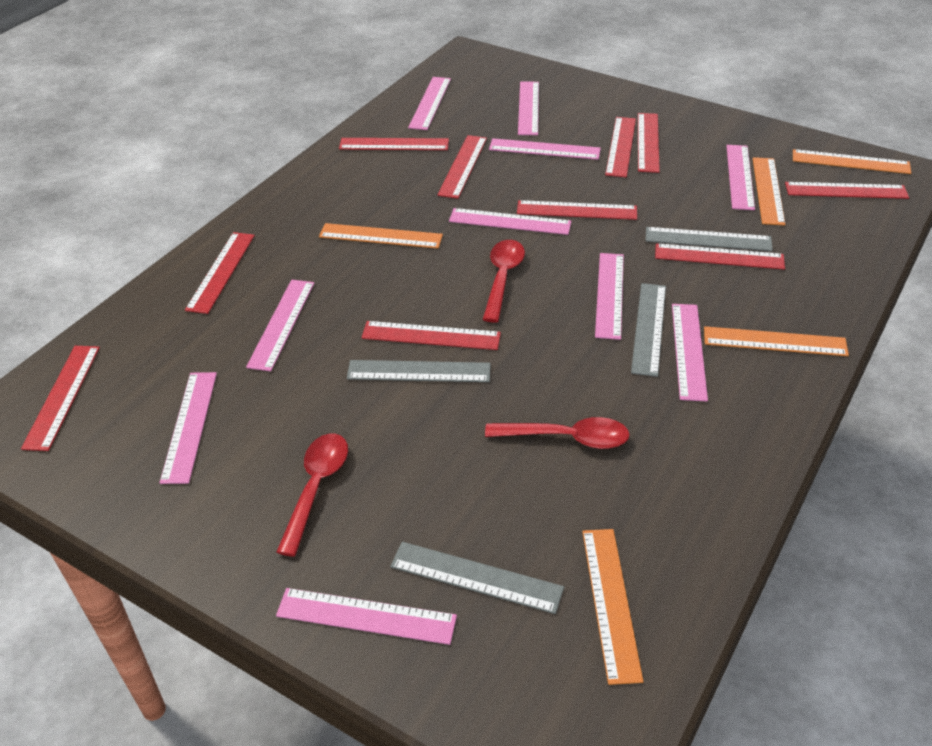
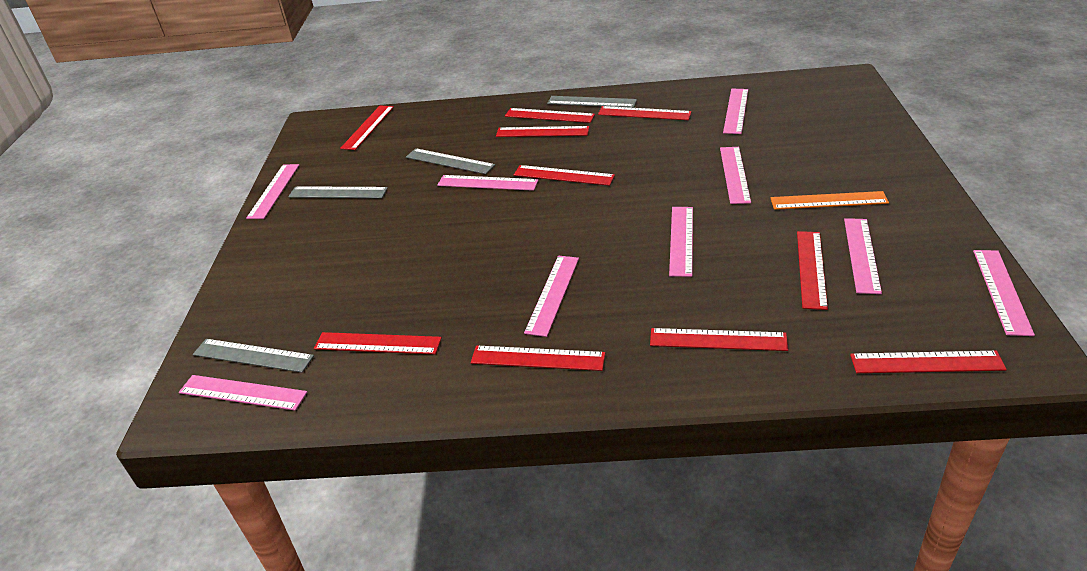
orange ruler: 5 -> 1
pink ruler: 10 -> 9
red spoon: 3 -> 0

